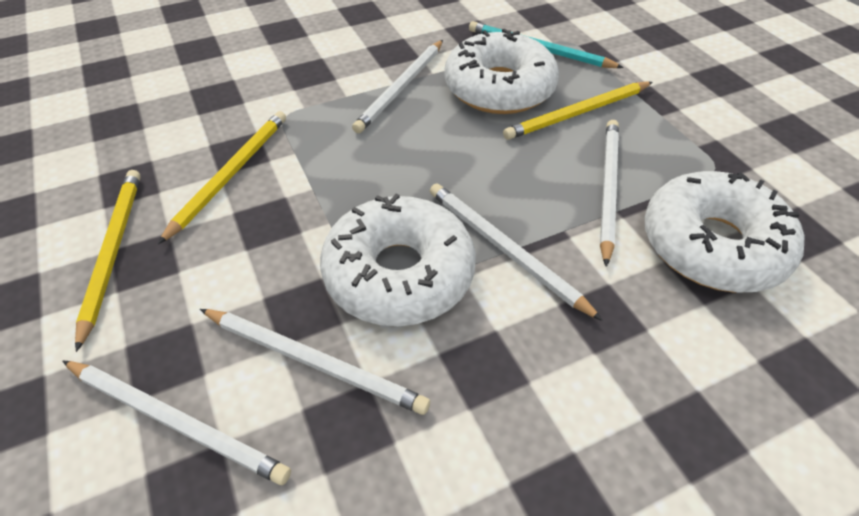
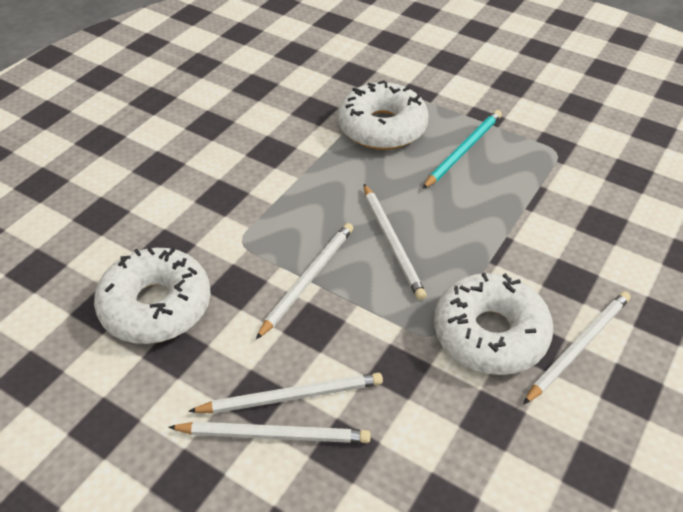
yellow pencil: 3 -> 0

